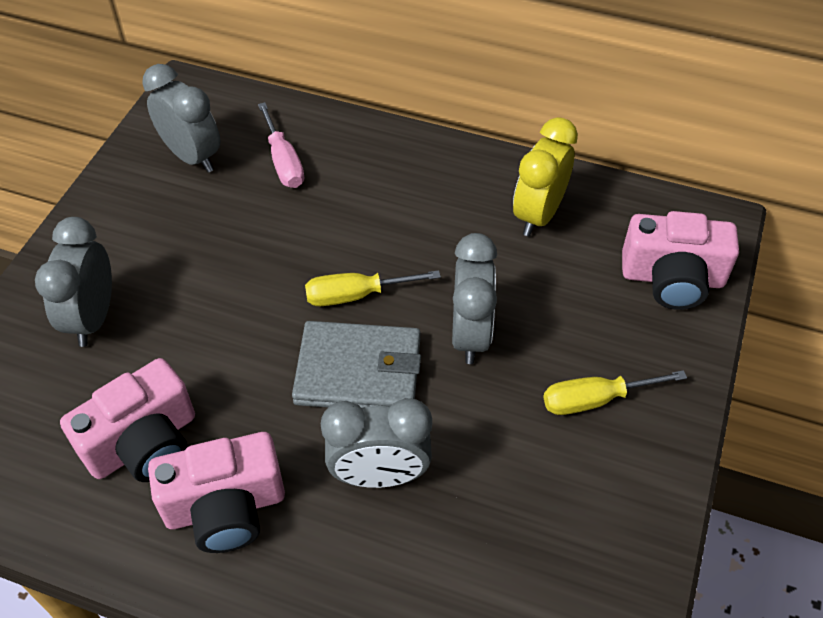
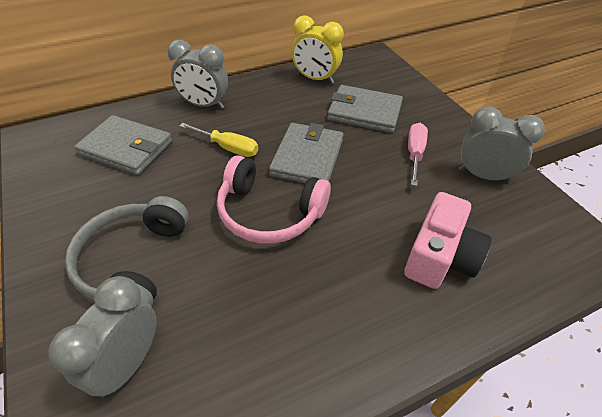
grey clock: 4 -> 3
grey headphones: 0 -> 1
grey wallet: 1 -> 3
pink camera: 3 -> 1
pink headphones: 0 -> 1
yellow screwdriver: 2 -> 1

